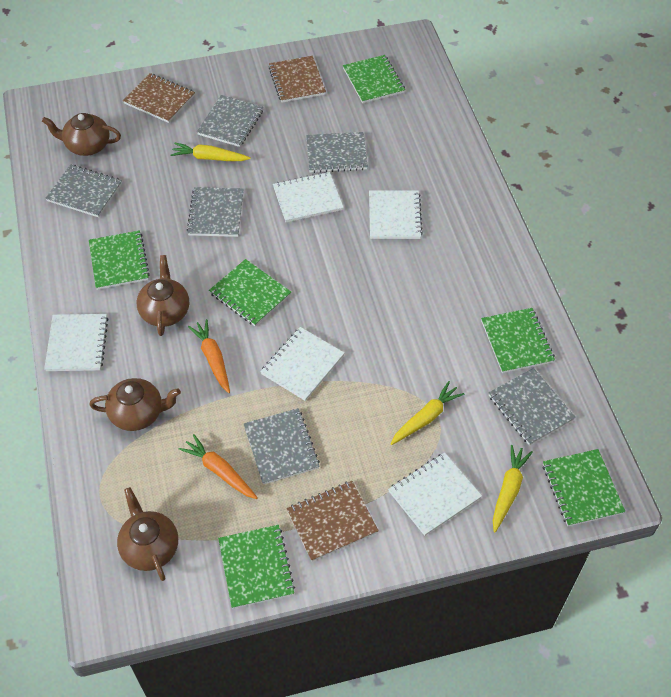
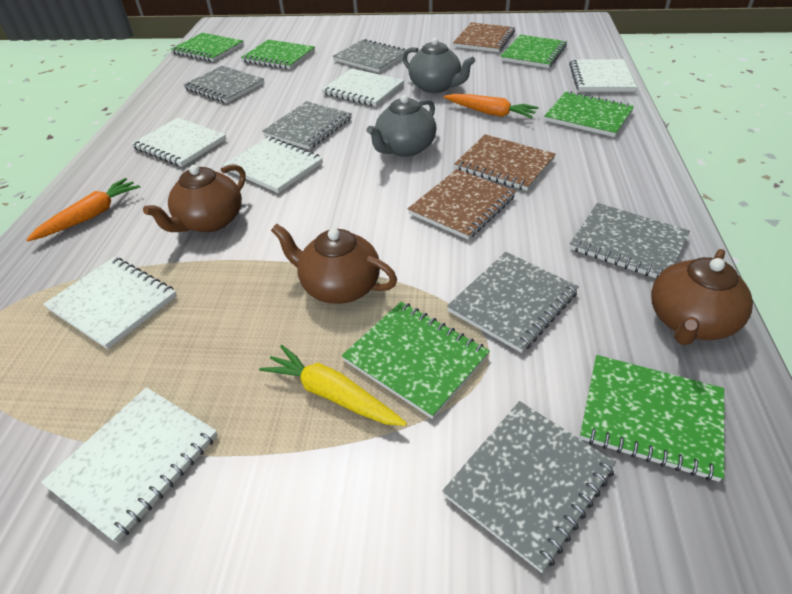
brown teapot: 4 -> 3
grey teapot: 0 -> 2
white notebook: 5 -> 6
yellow carrot: 3 -> 1

